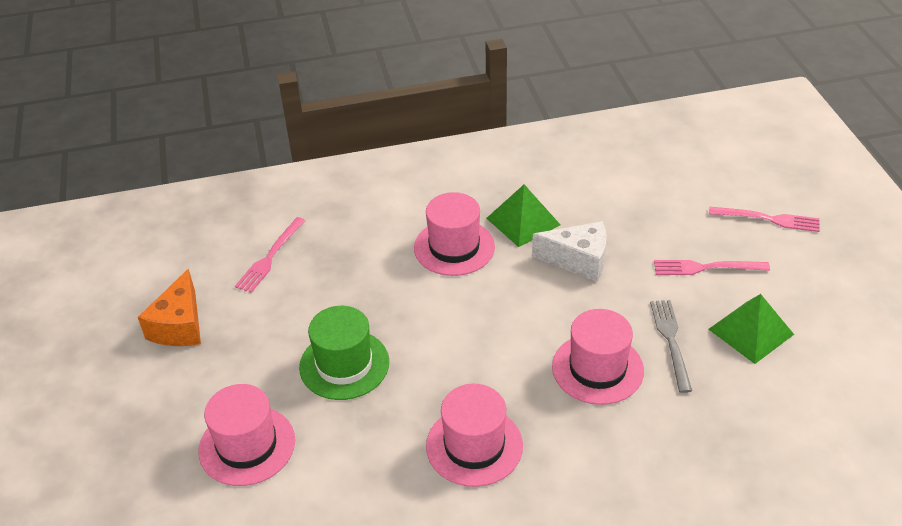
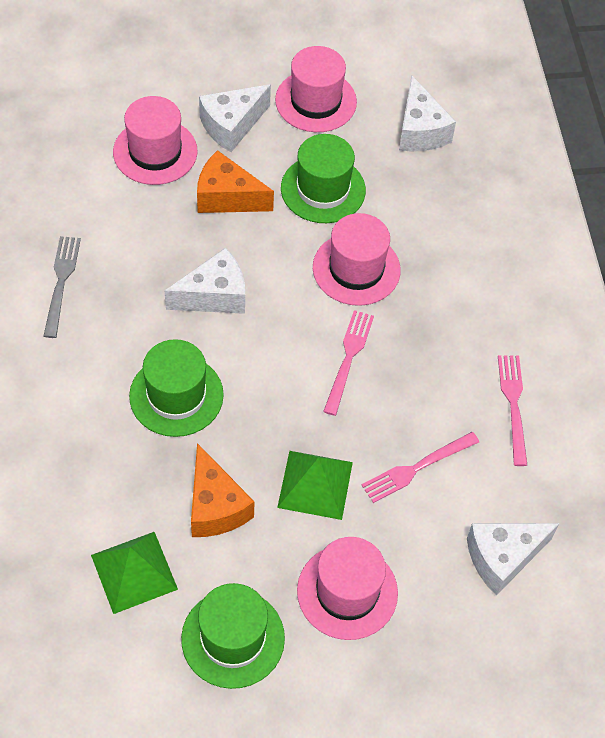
green hat: 1 -> 3
orange cheese: 1 -> 2
white cheese: 1 -> 4

